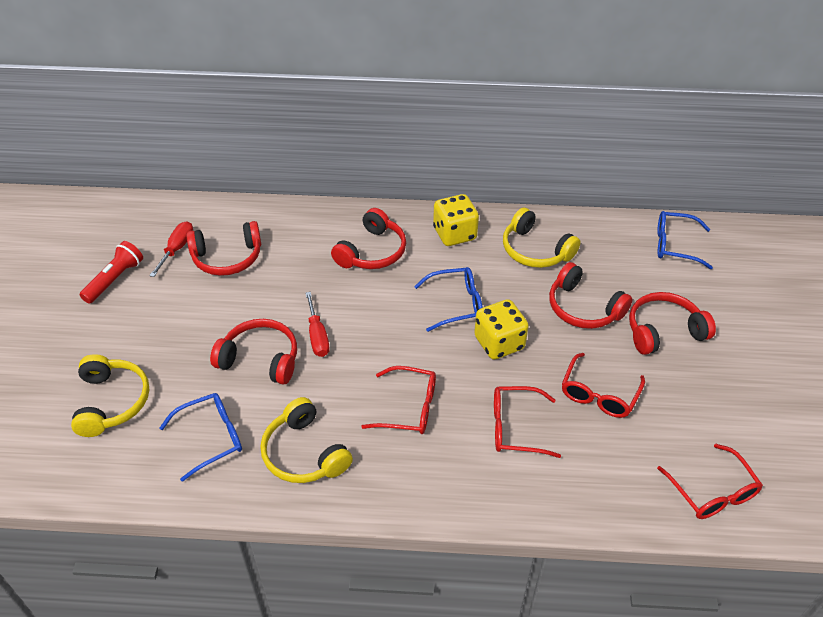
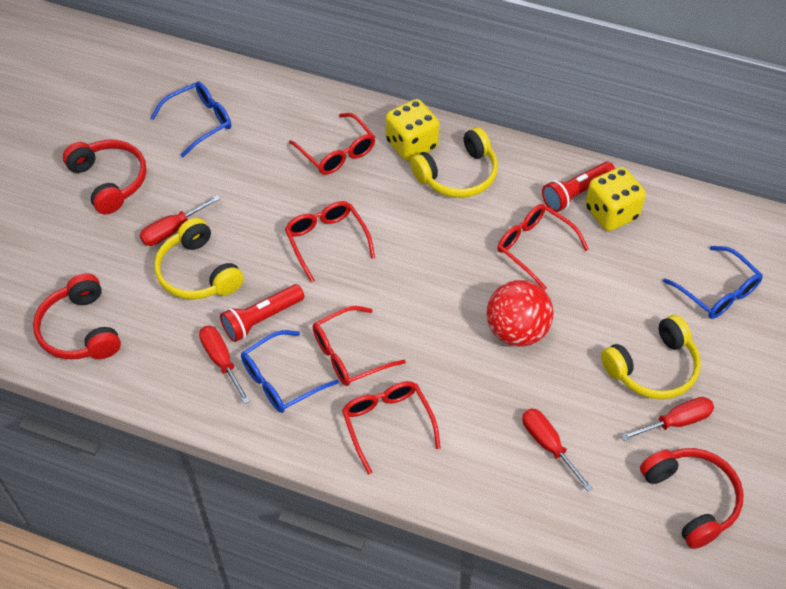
red ball: 0 -> 1
red flashlight: 1 -> 2
red glasses: 4 -> 5
red headphones: 5 -> 3
red screwdriver: 2 -> 4

